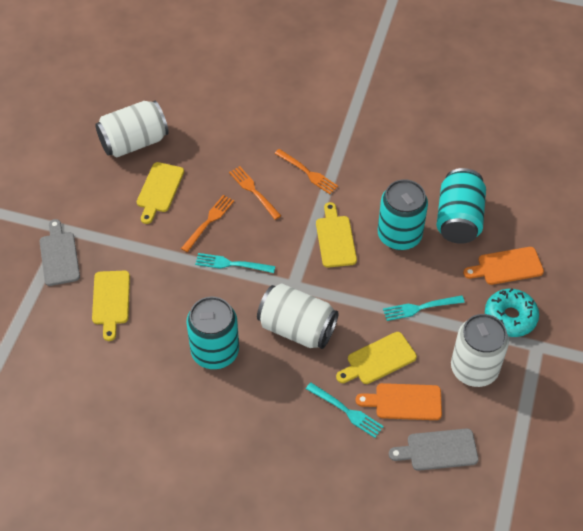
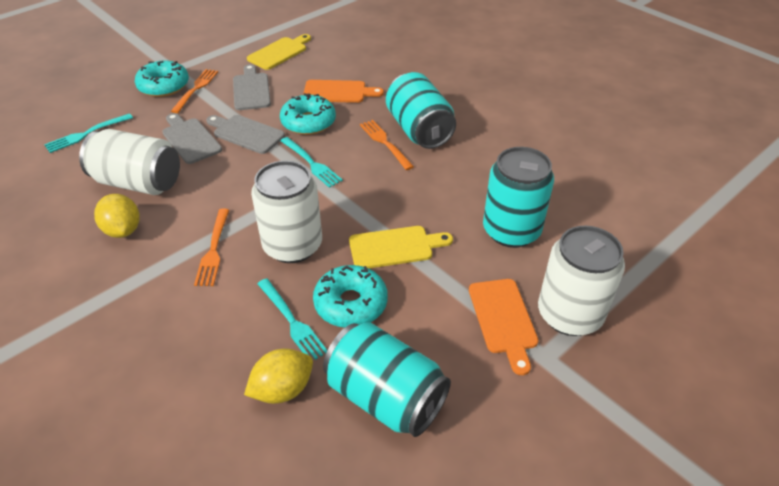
grey cutting board: 2 -> 3
turquoise donut: 1 -> 3
yellow cutting board: 4 -> 2
yellow lemon: 0 -> 2

